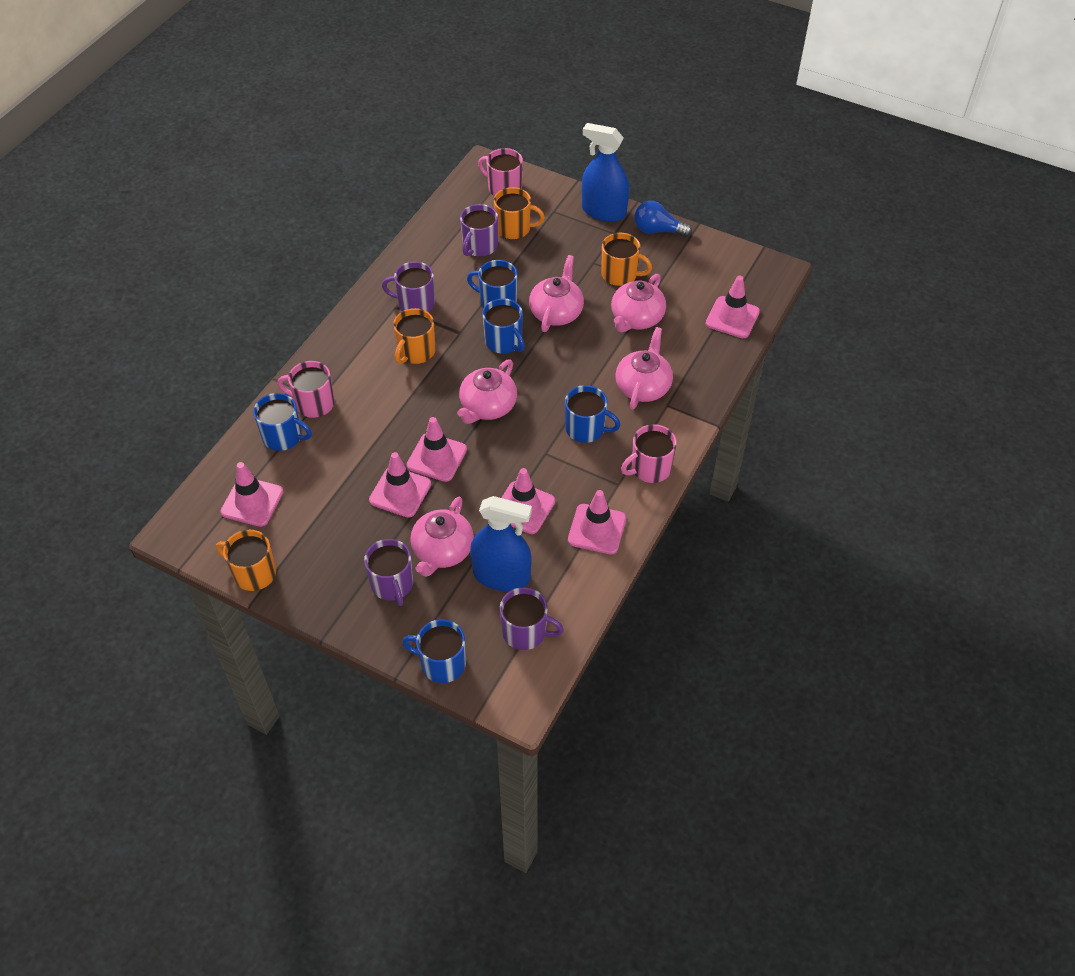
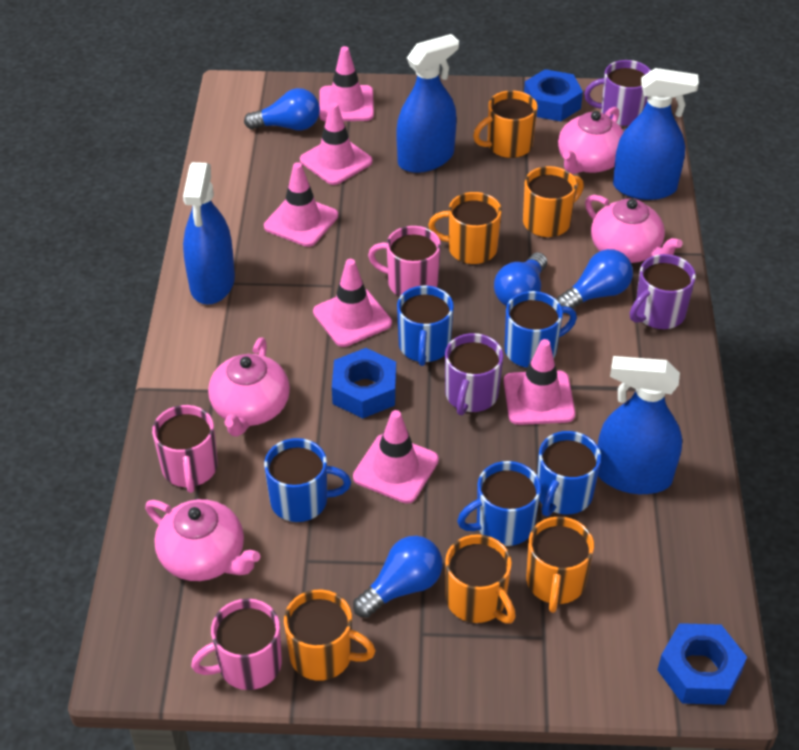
blue light bulb: 1 -> 4
blue nut: 0 -> 3
blue spray bottle: 2 -> 4
orange mug: 4 -> 6
pink teapot: 5 -> 4
purple mug: 4 -> 3

